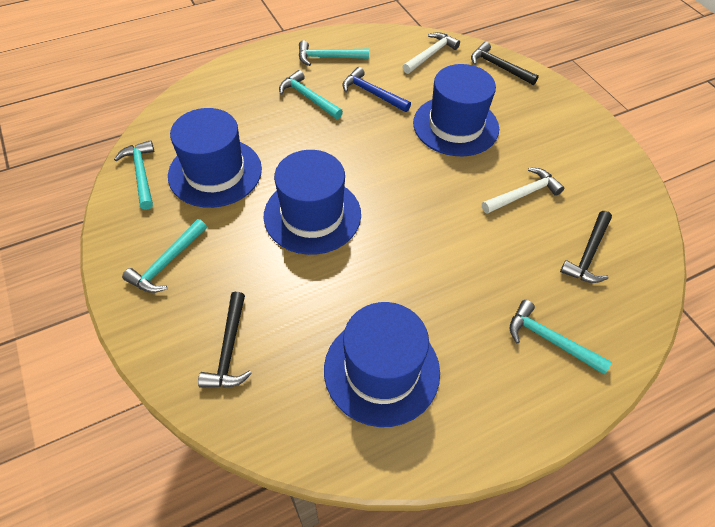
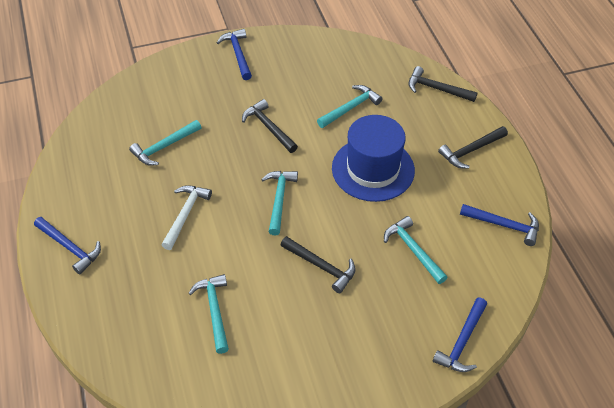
black hammer: 3 -> 4
blue hammer: 1 -> 4
blue hat: 4 -> 1
white hammer: 2 -> 1

